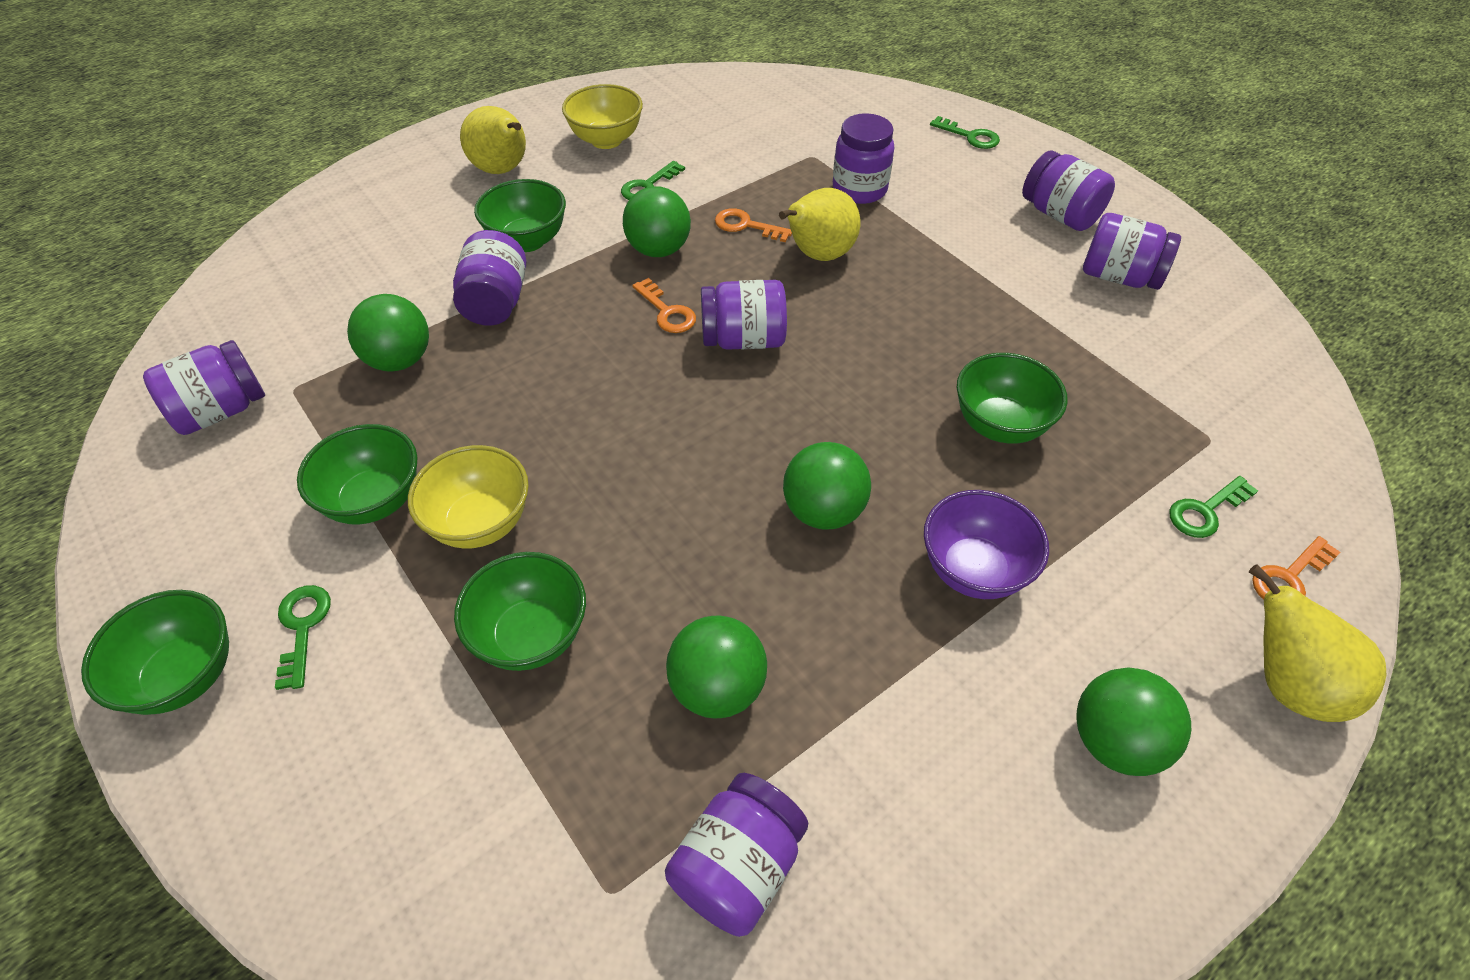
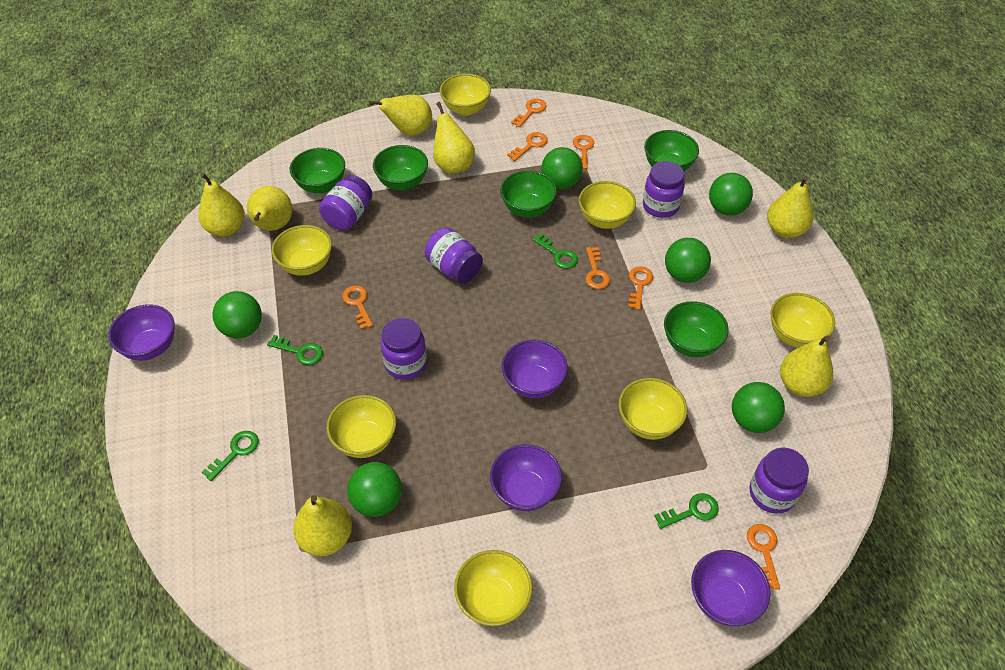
green ball: 5 -> 6
orange key: 3 -> 7
purple bowl: 1 -> 4
purple jar: 7 -> 5
yellow bowl: 2 -> 7
yellow pear: 3 -> 7

